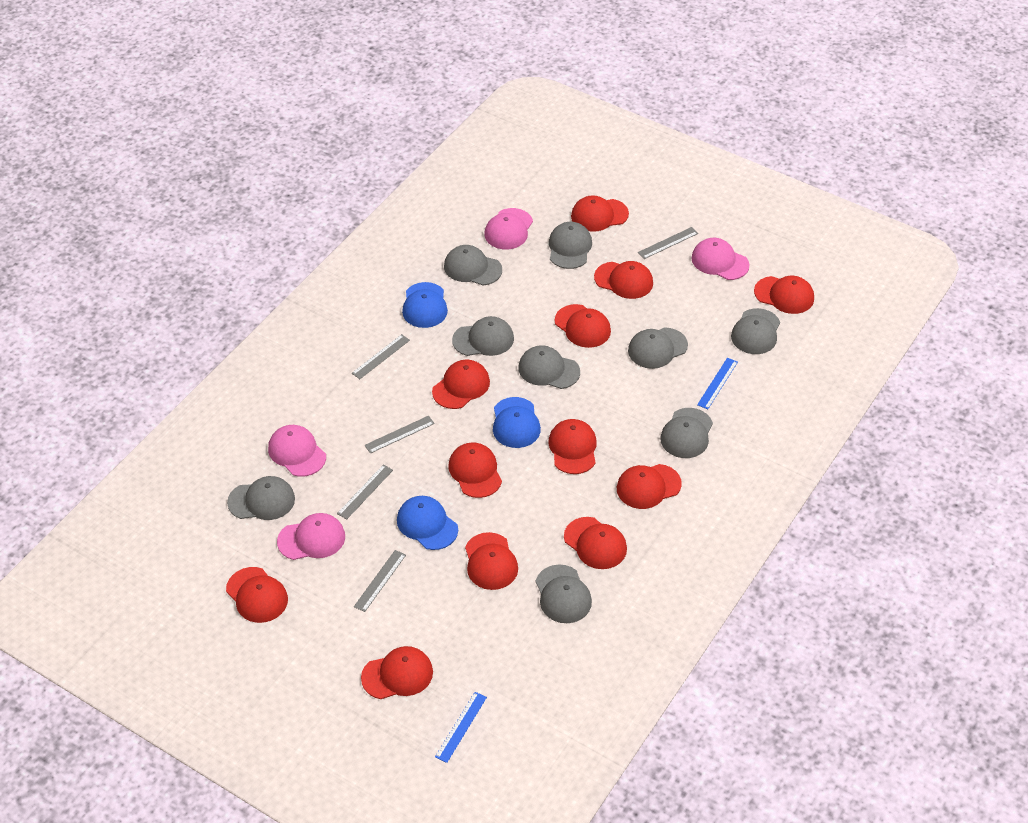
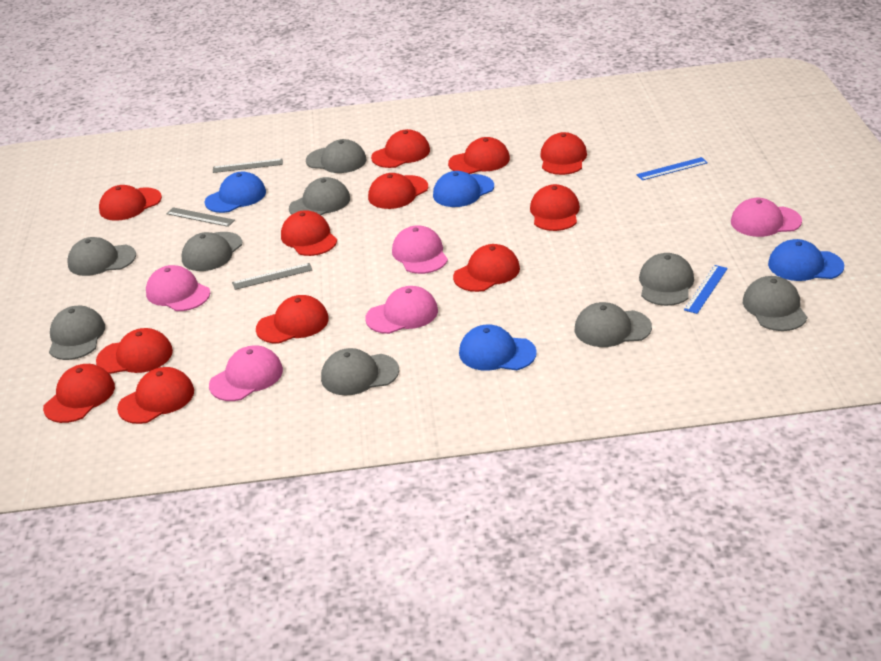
blue cap: 3 -> 4
grey ruler: 5 -> 3
pink cap: 4 -> 5

